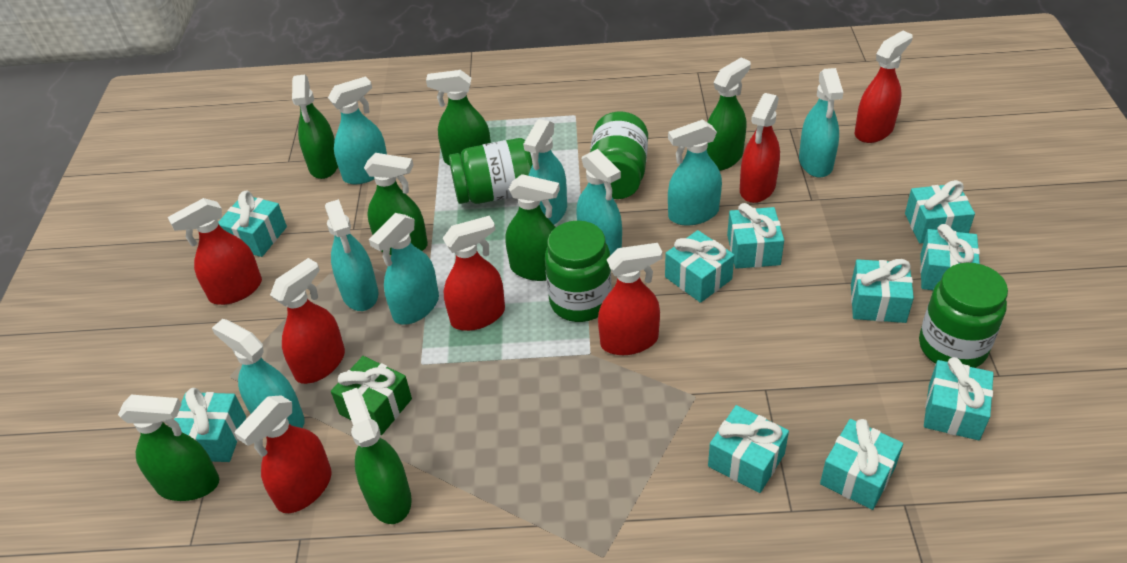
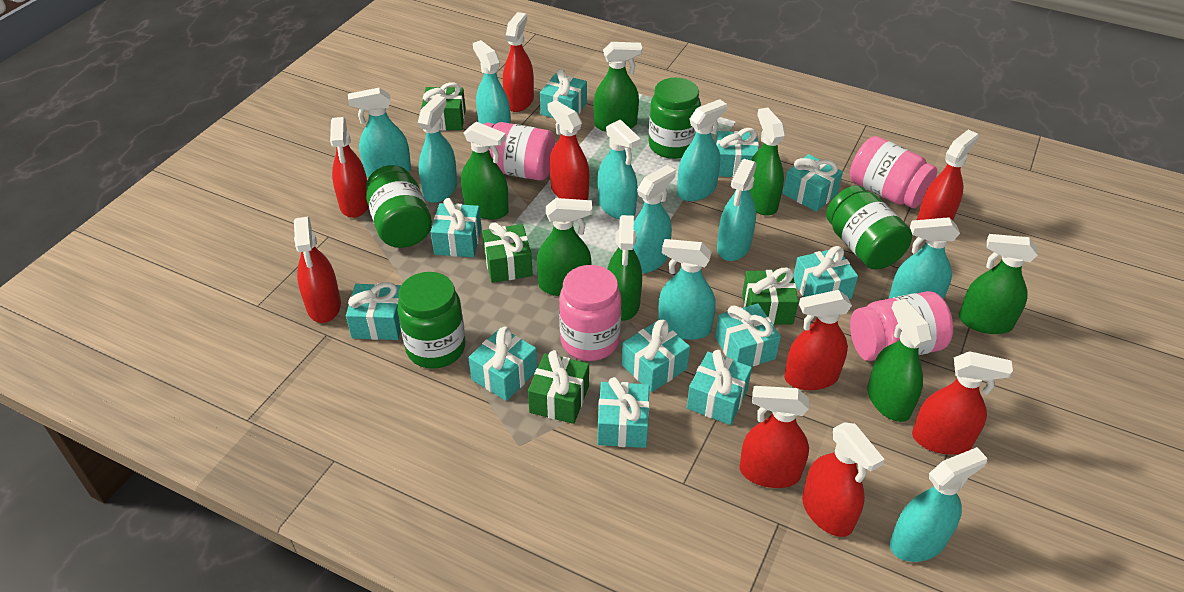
green gift: 1 -> 4
pink jar: 0 -> 4
red spray bottle: 7 -> 9
turquoise gift: 10 -> 11
turquoise spray bottle: 8 -> 10

